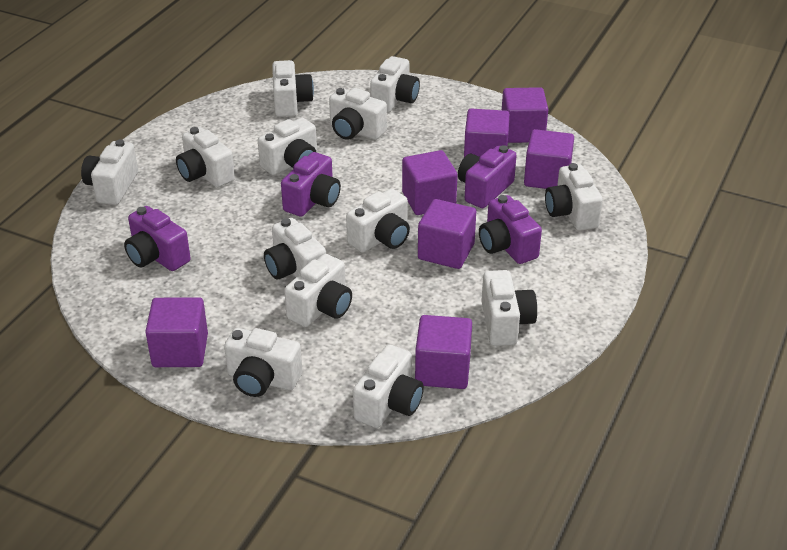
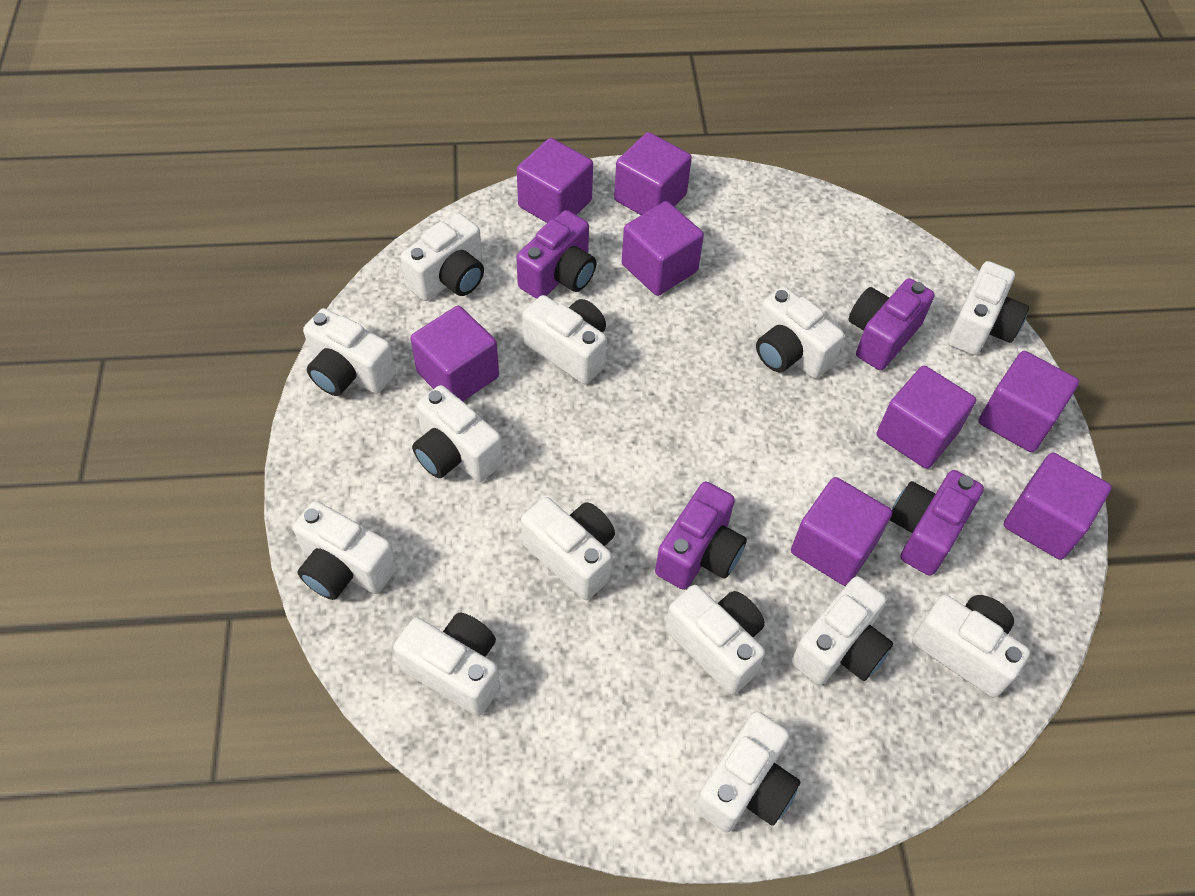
purple cube: 7 -> 8

